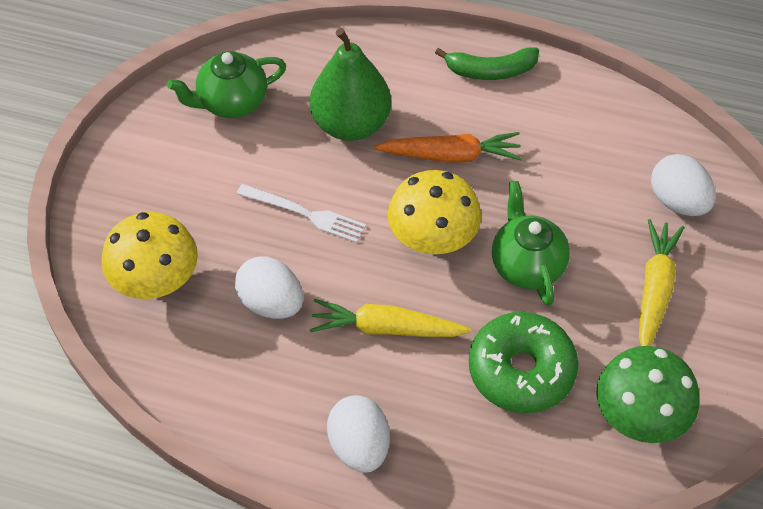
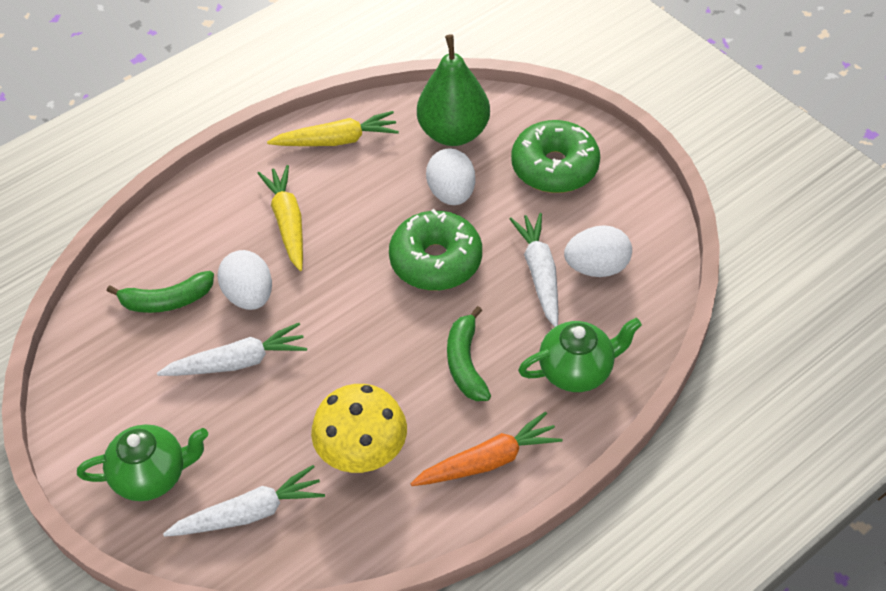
green banana: 1 -> 2
green donut: 1 -> 2
green mushroom: 1 -> 0
white carrot: 0 -> 3
white fork: 1 -> 0
yellow mushroom: 2 -> 1

